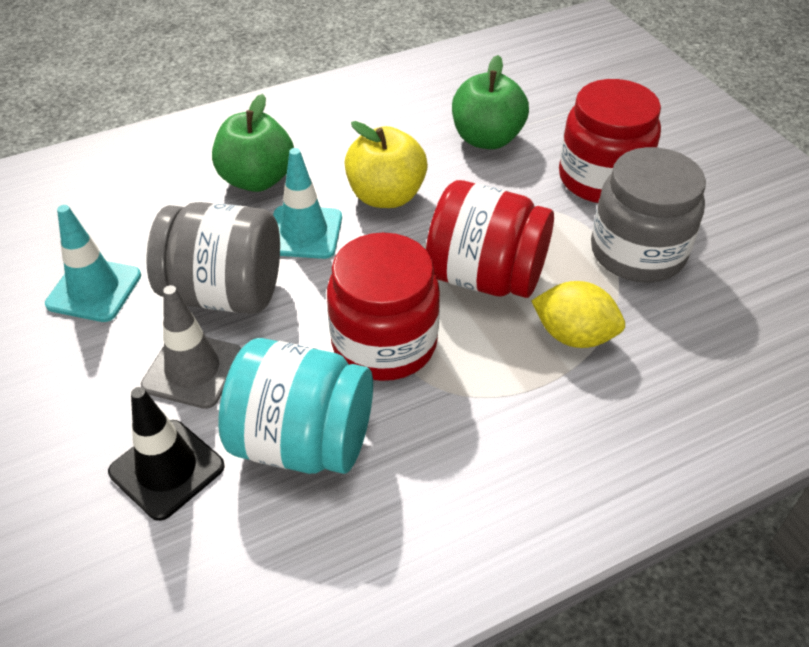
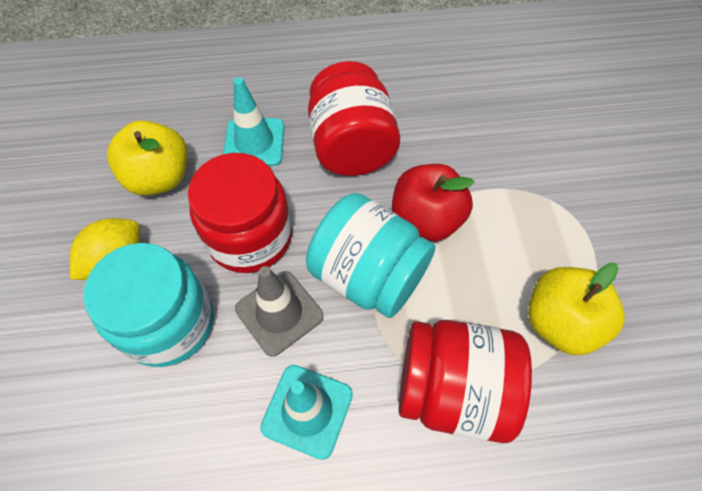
black traffic cone: 1 -> 0
green apple: 2 -> 0
grey jar: 2 -> 0
red apple: 0 -> 1
turquoise jar: 1 -> 2
yellow apple: 1 -> 2

